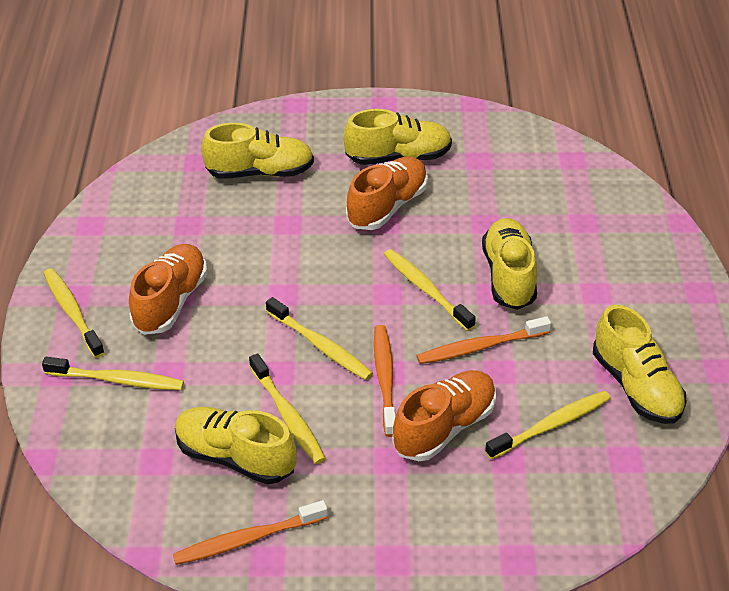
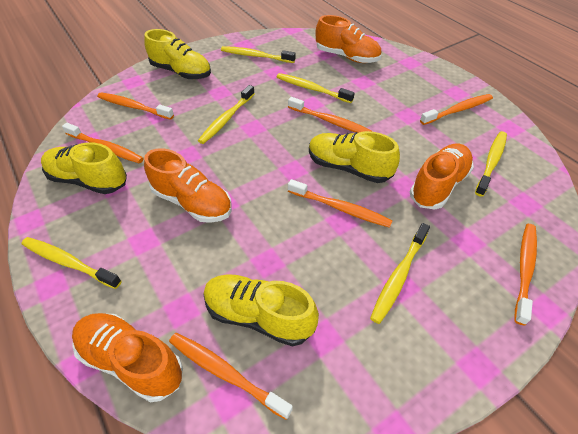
orange shoe: 3 -> 4
orange toothbrush: 3 -> 7
yellow shoe: 5 -> 4

